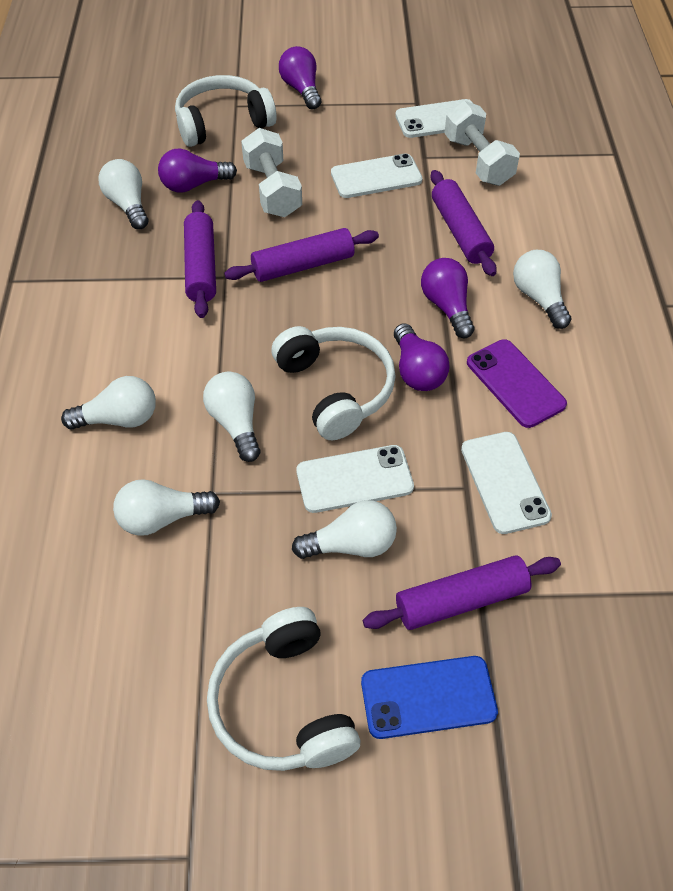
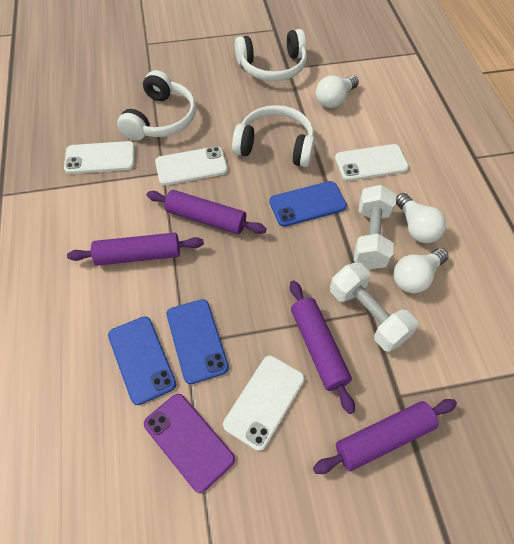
blue phone: 1 -> 3
purple light bulb: 4 -> 0
white light bulb: 6 -> 3

